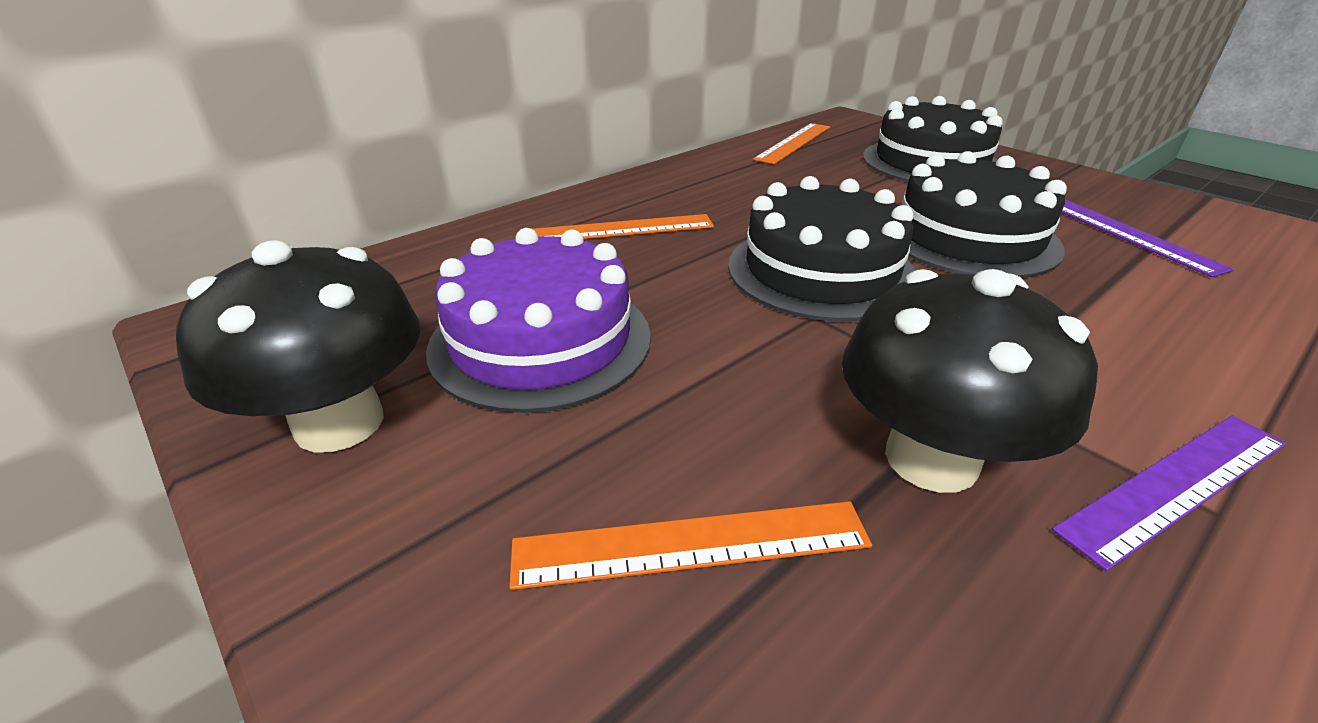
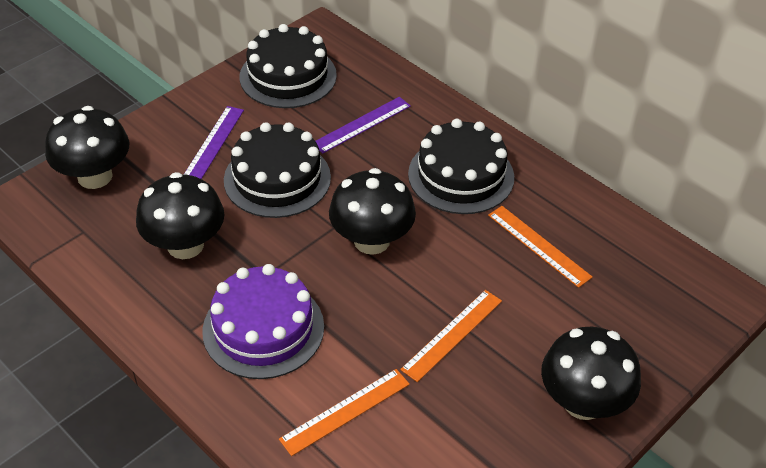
black mushroom: 2 -> 4

